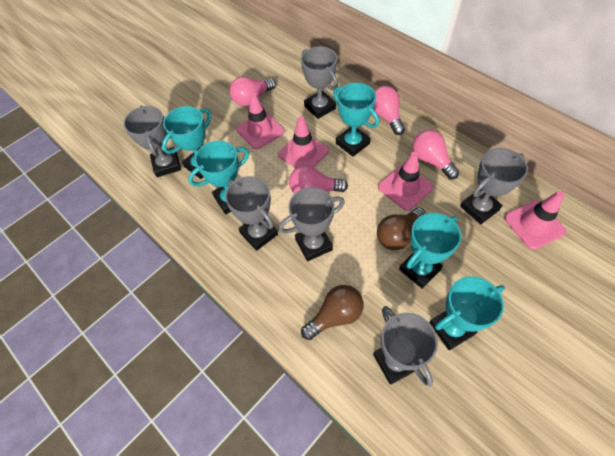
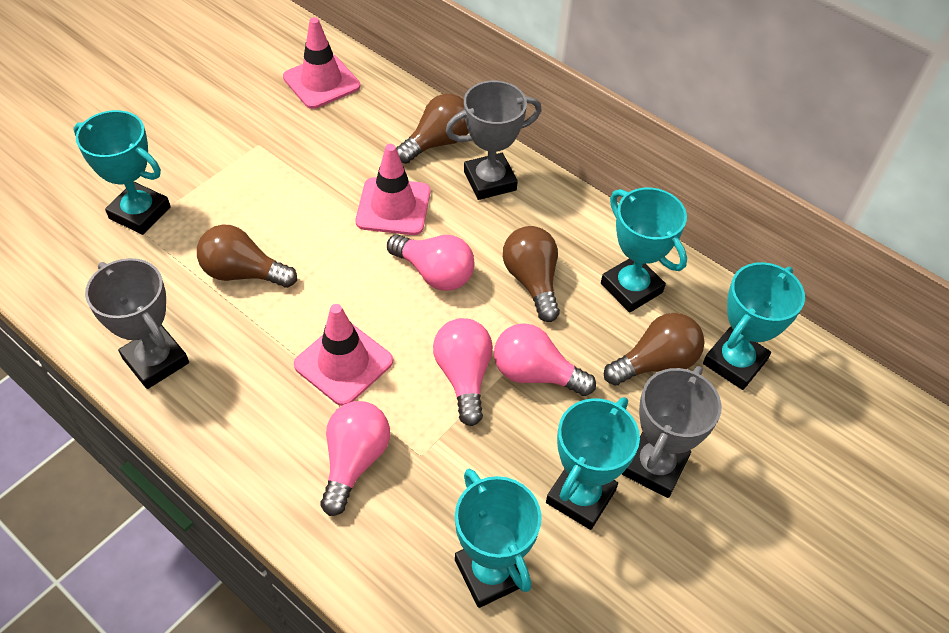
brown light bulb: 2 -> 4
grey trophy: 6 -> 3
pink traffic cone: 4 -> 3

